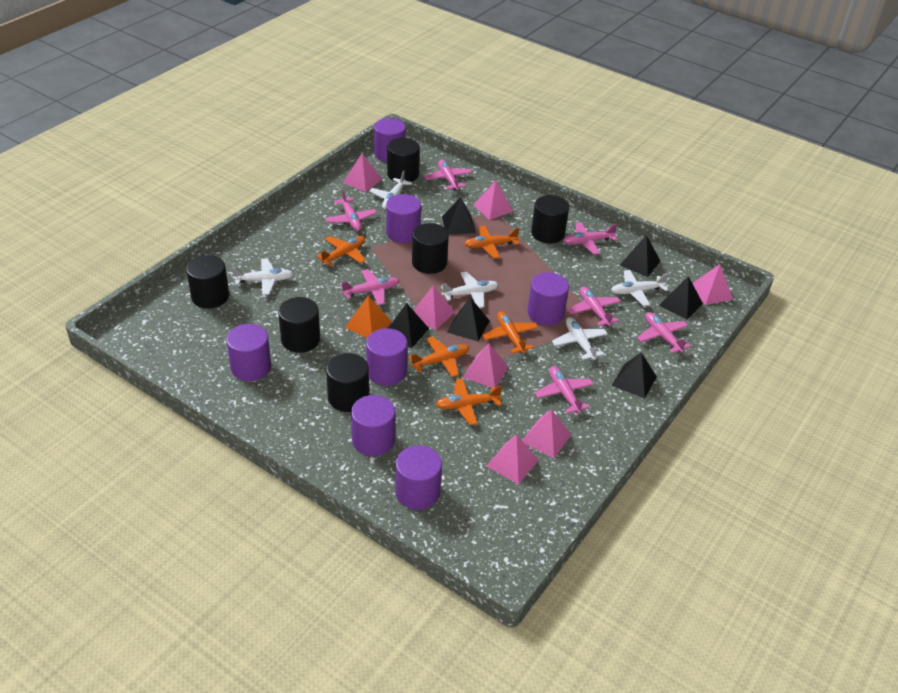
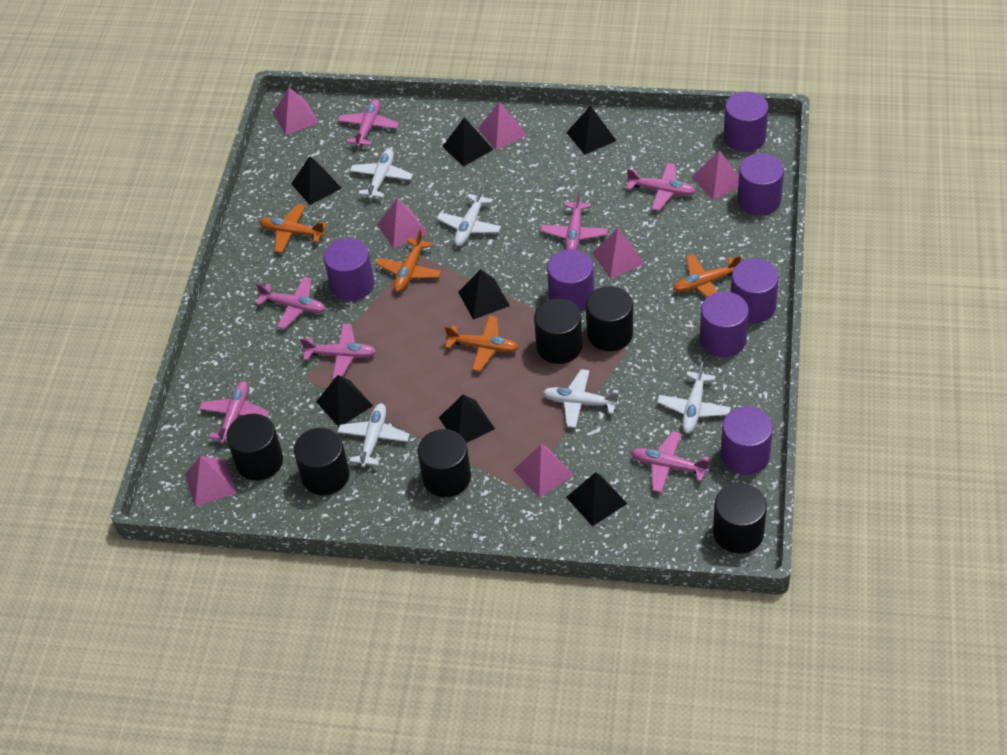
black pyramid: 6 -> 7
orange plane: 5 -> 4
orange pyramid: 1 -> 0

